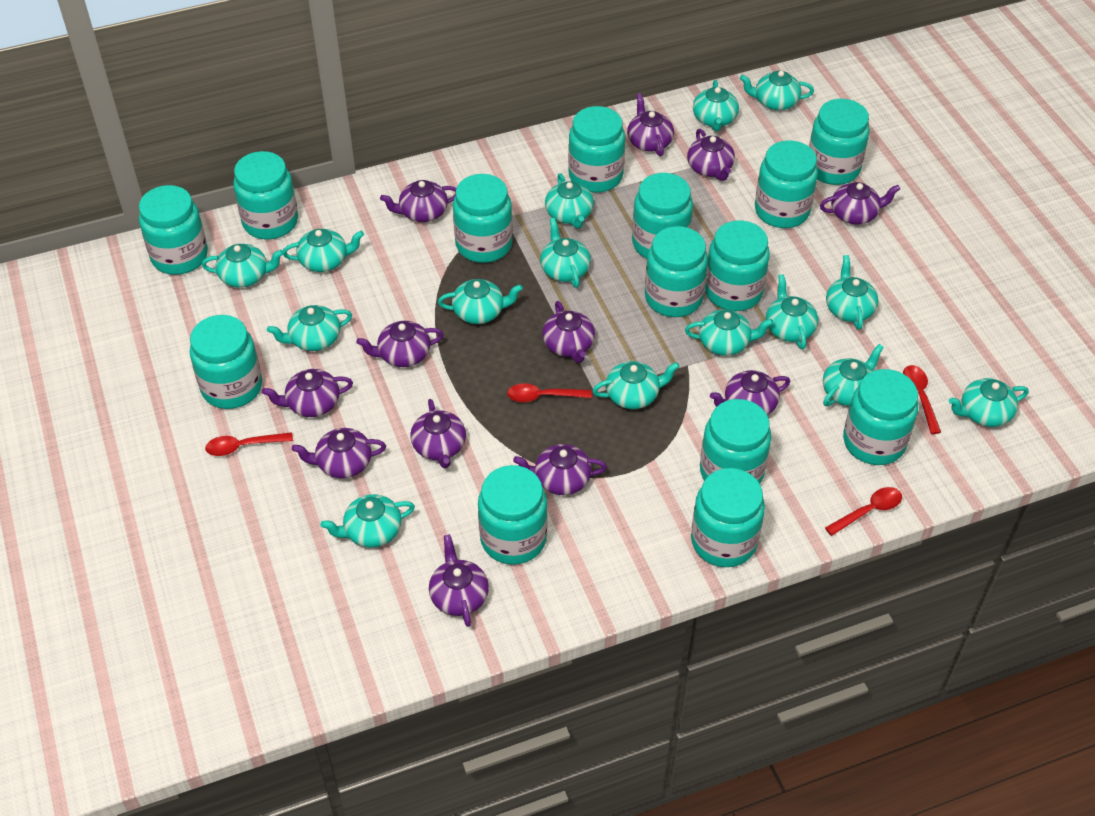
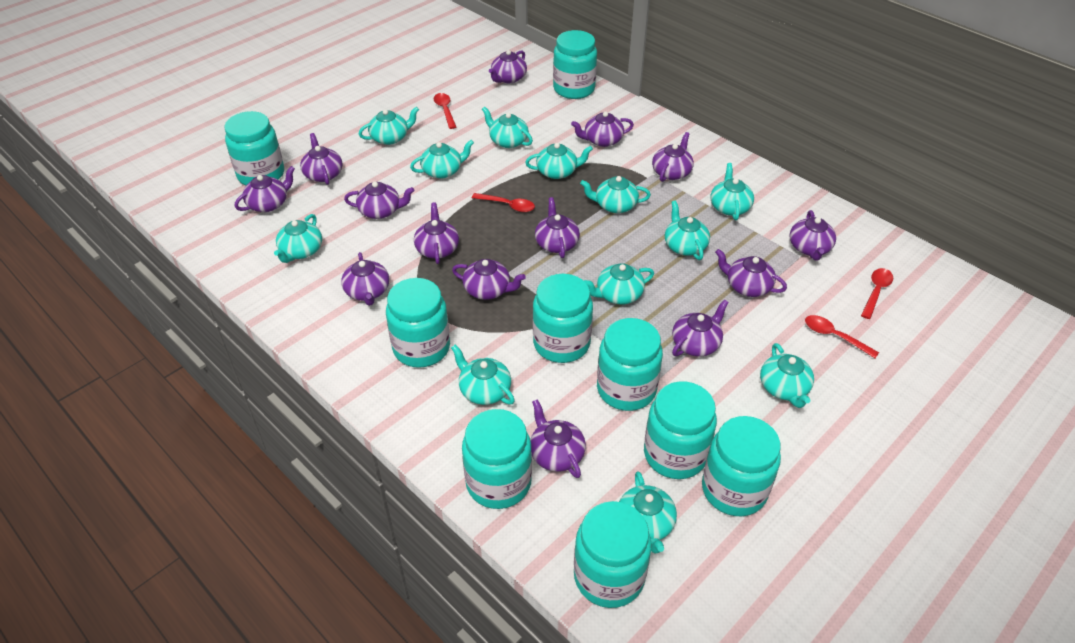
purple teapot: 12 -> 14
turquoise jar: 14 -> 9
turquoise teapot: 15 -> 12

